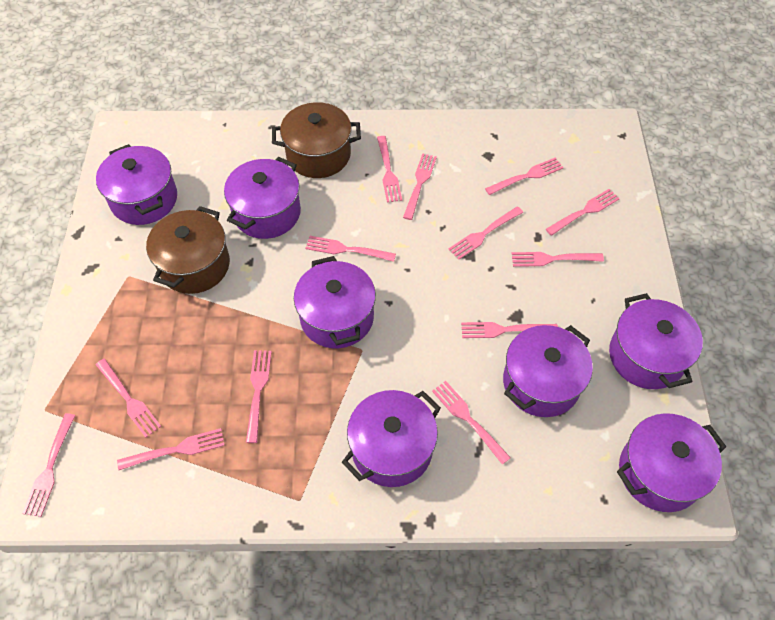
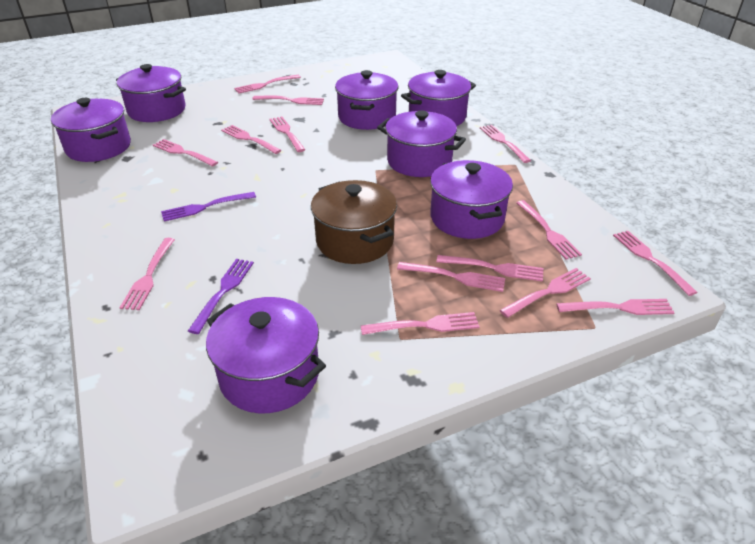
brown pot: 2 -> 1
pink fork: 13 -> 14
purple fork: 0 -> 2

